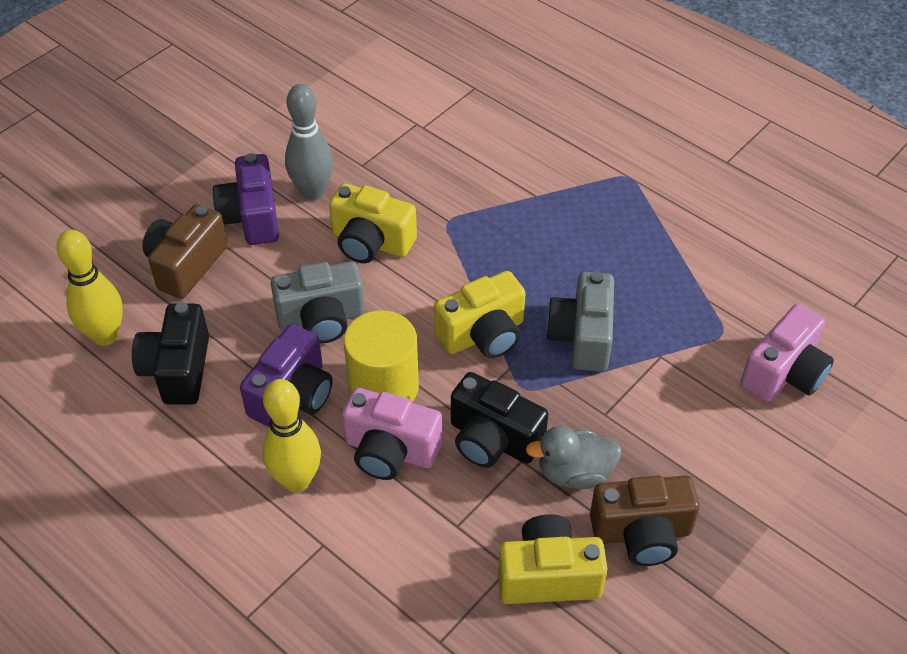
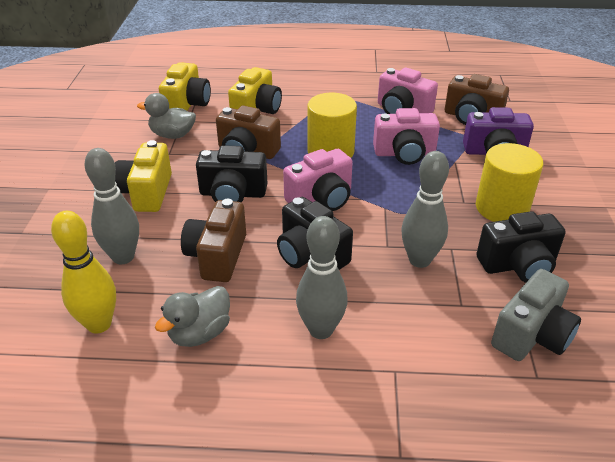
black camera: 2 -> 3
brown camera: 2 -> 3
grey bowling pin: 1 -> 3
grey camera: 2 -> 1
grey duck: 1 -> 2
pink camera: 2 -> 3
purple camera: 2 -> 1
yellow bowling pin: 2 -> 1
yellow cylinder: 1 -> 2

